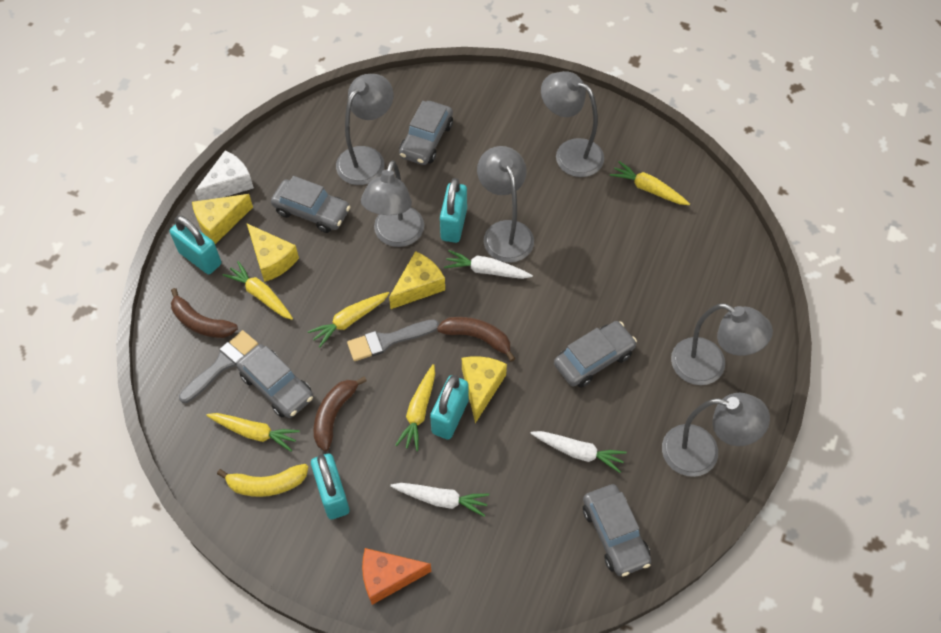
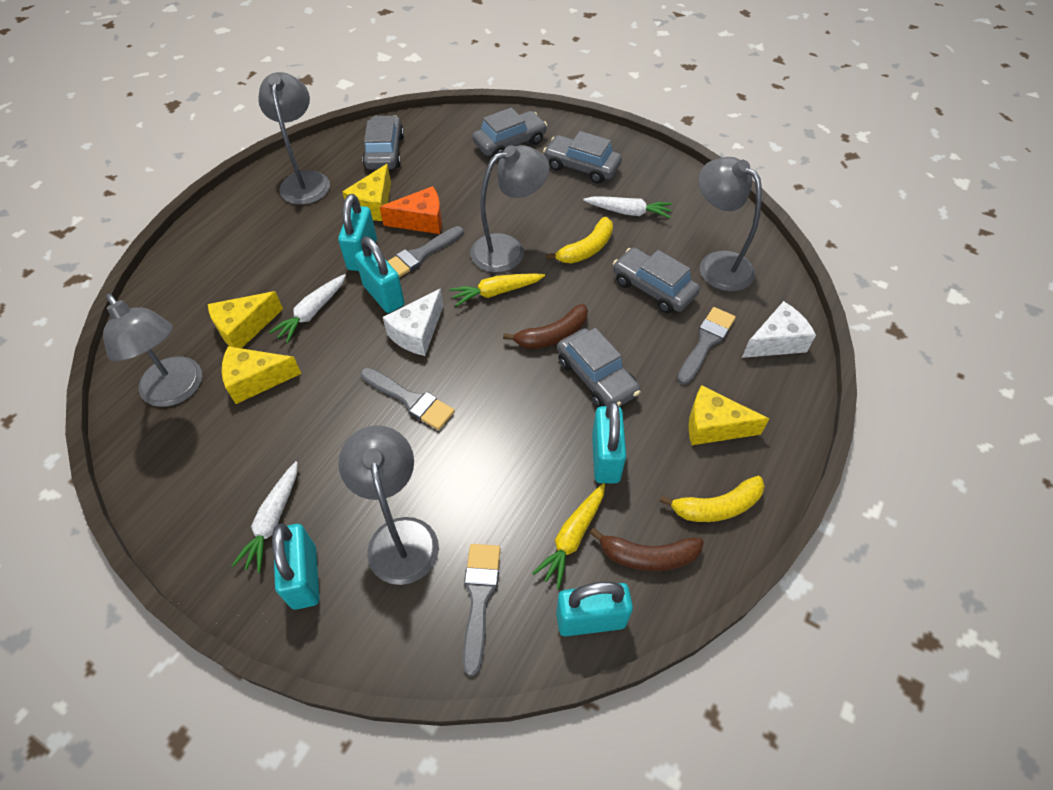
brown banana: 3 -> 2
grey brush: 2 -> 4
grey lamp: 6 -> 5
turquoise padlock: 4 -> 5
white cheese: 1 -> 2
yellow banana: 1 -> 2
yellow carrot: 5 -> 2

